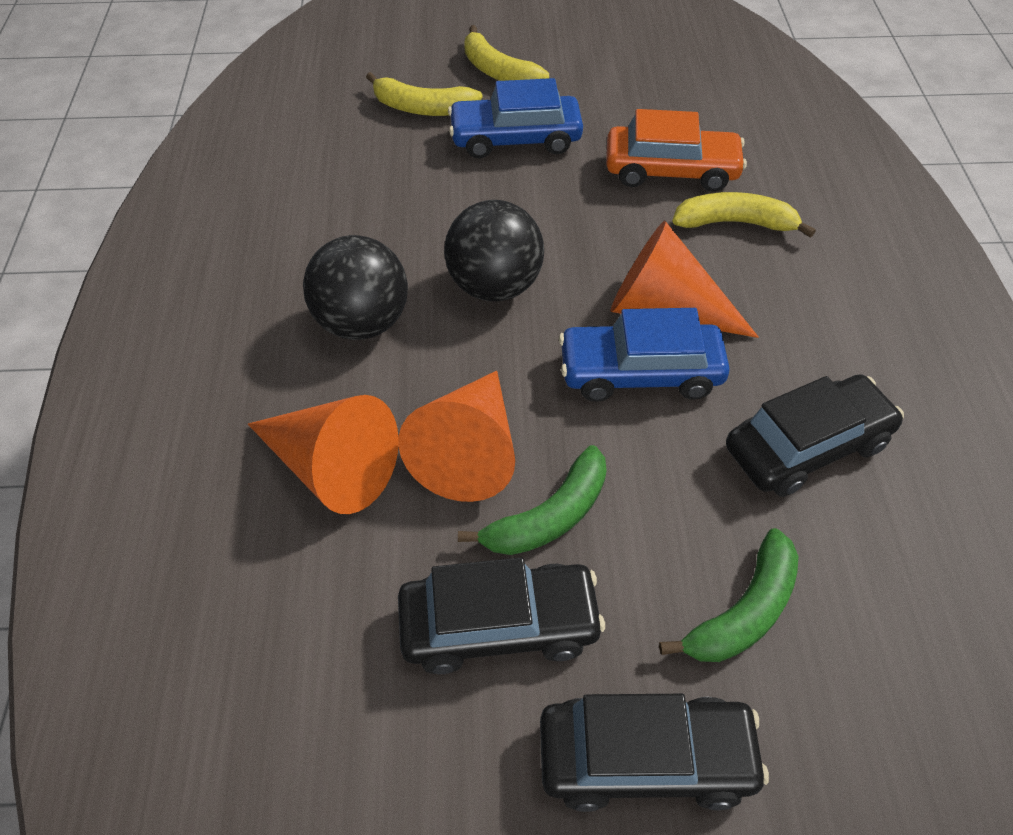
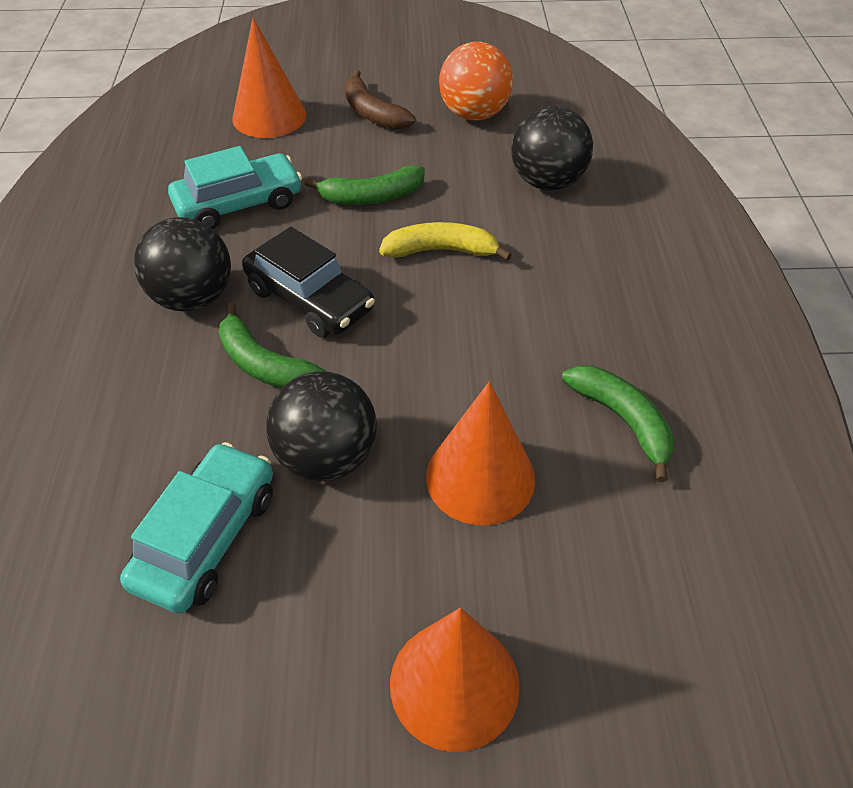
black ball: 2 -> 3
black car: 3 -> 1
blue car: 2 -> 0
brown banana: 0 -> 1
green banana: 2 -> 3
orange ball: 0 -> 1
orange car: 1 -> 0
turquoise car: 0 -> 2
yellow banana: 3 -> 1

